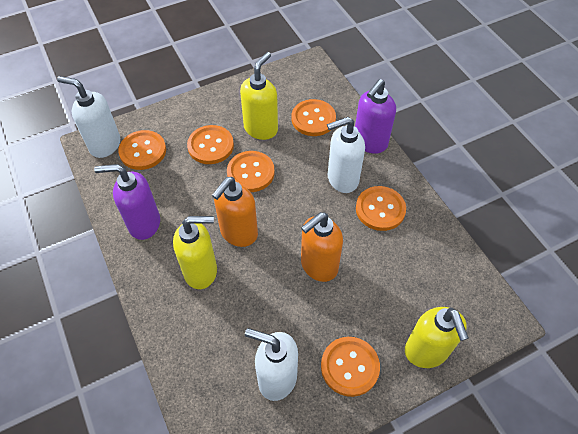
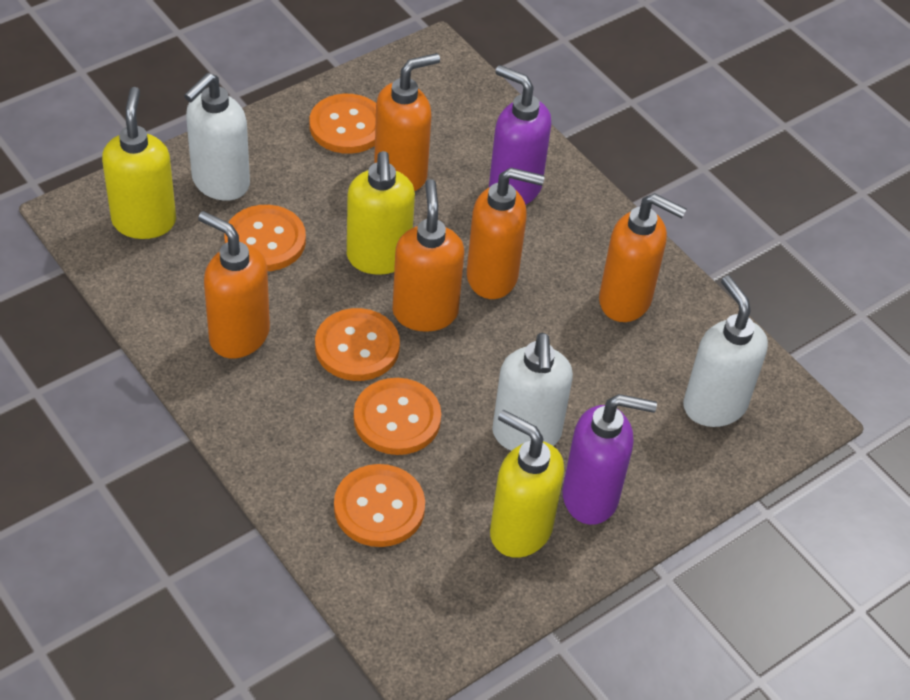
orange button: 6 -> 5
orange soap dispenser: 2 -> 5

